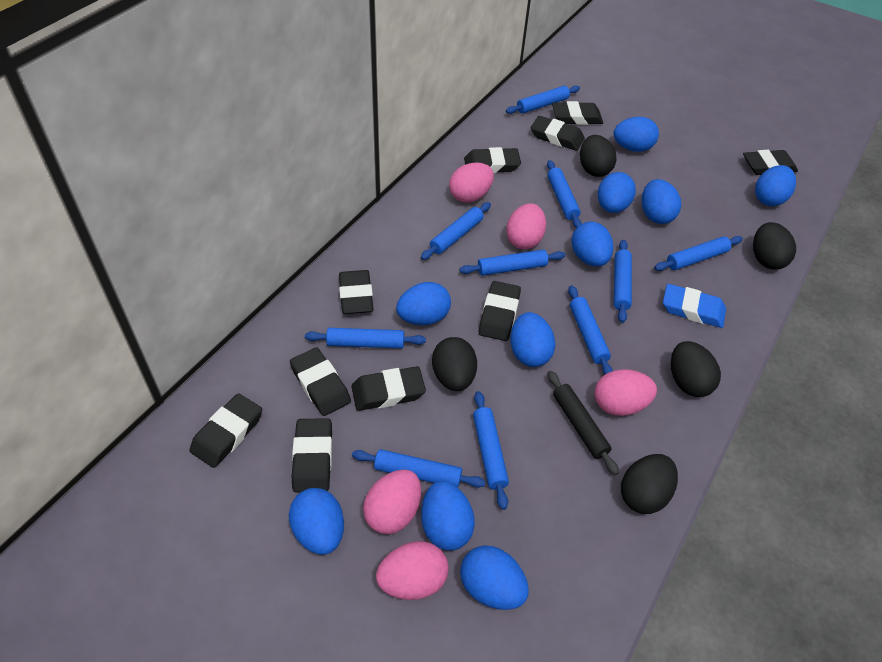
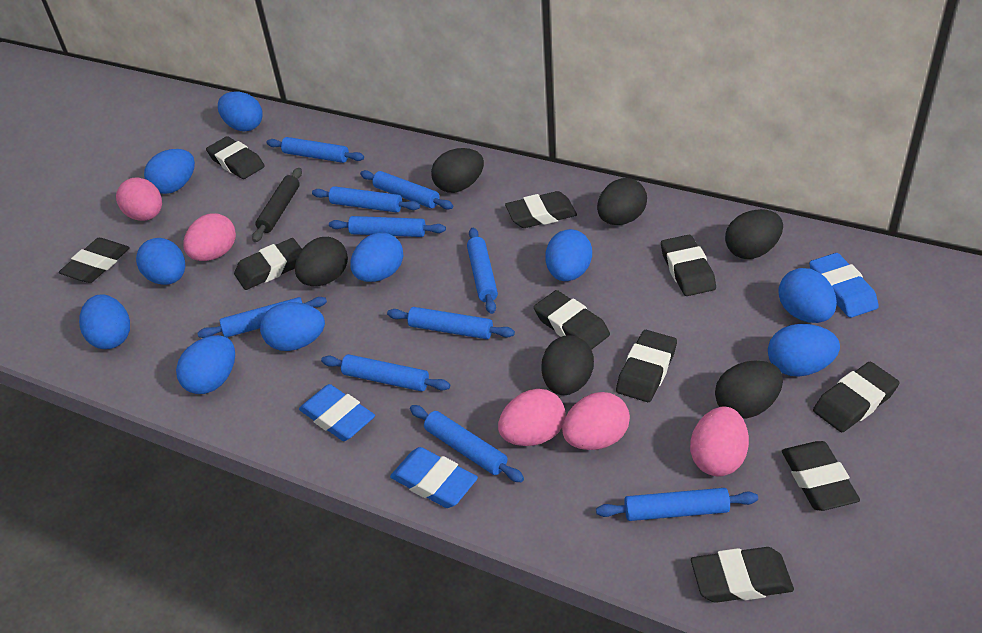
black egg: 5 -> 6
blue eraser: 1 -> 3

